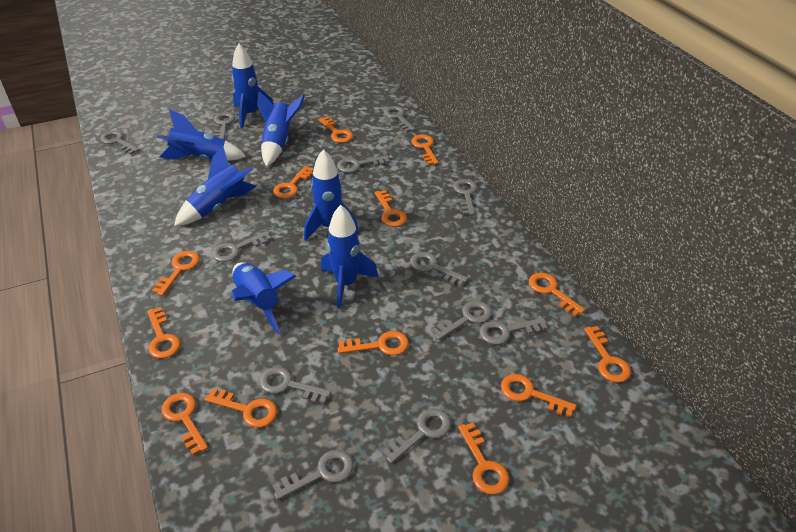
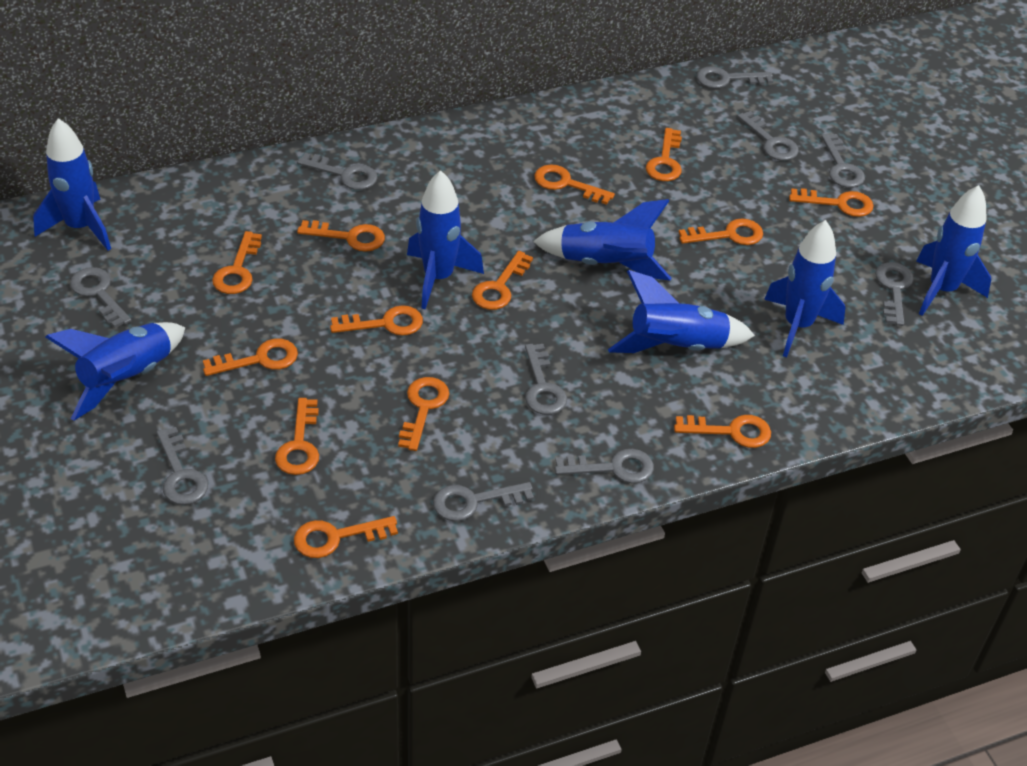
grey key: 12 -> 10

